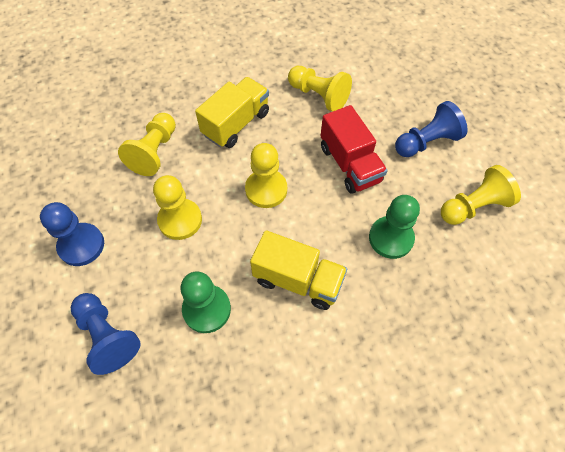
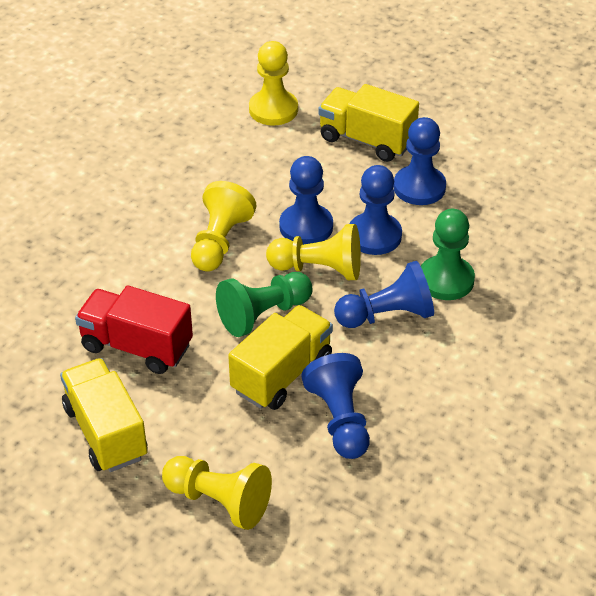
blue pawn: 3 -> 5
yellow pawn: 5 -> 4
yellow truck: 2 -> 3

